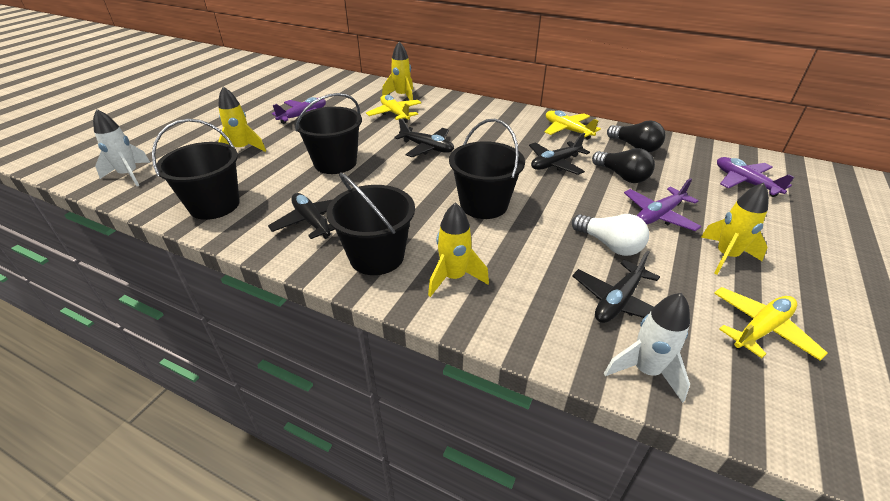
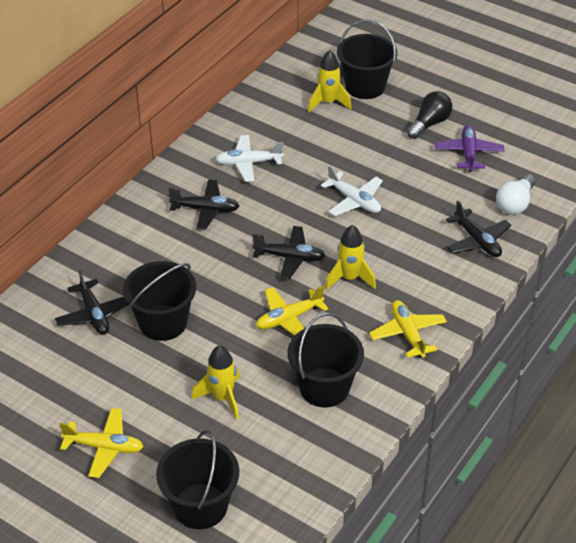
black light bulb: 2 -> 1
purple plane: 3 -> 1
white plane: 0 -> 2
white rocket: 2 -> 0
yellow rocket: 4 -> 3

